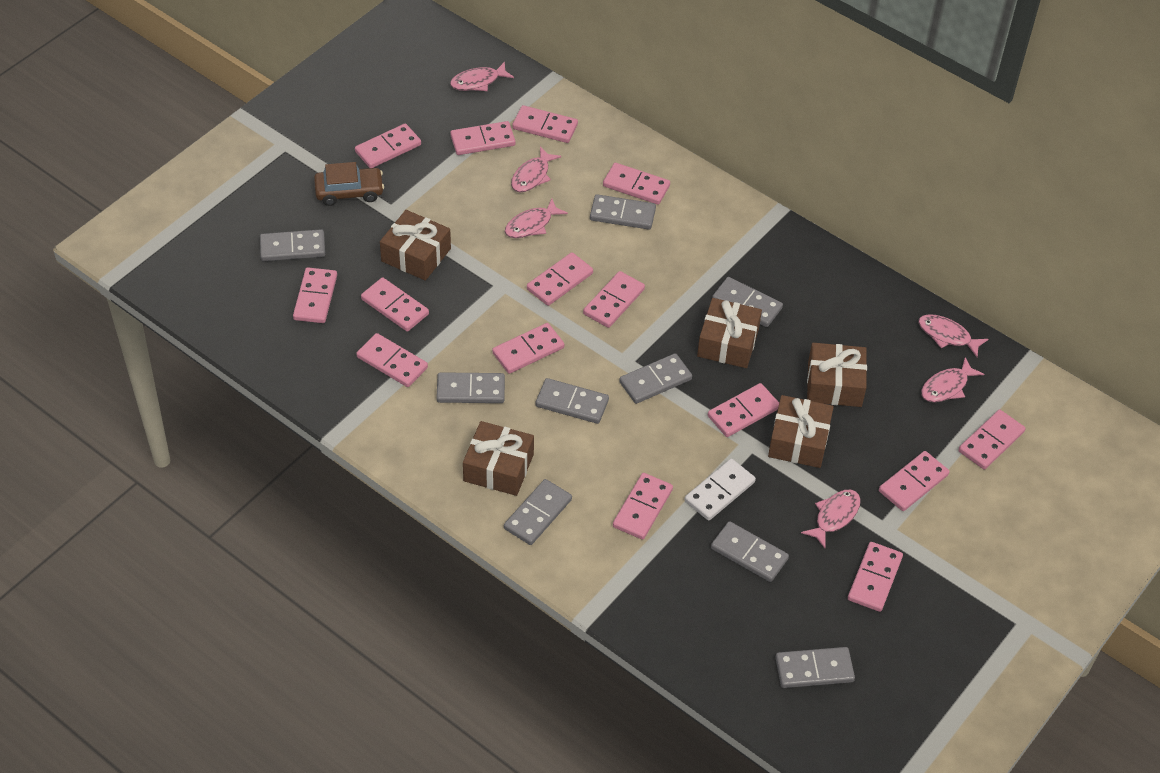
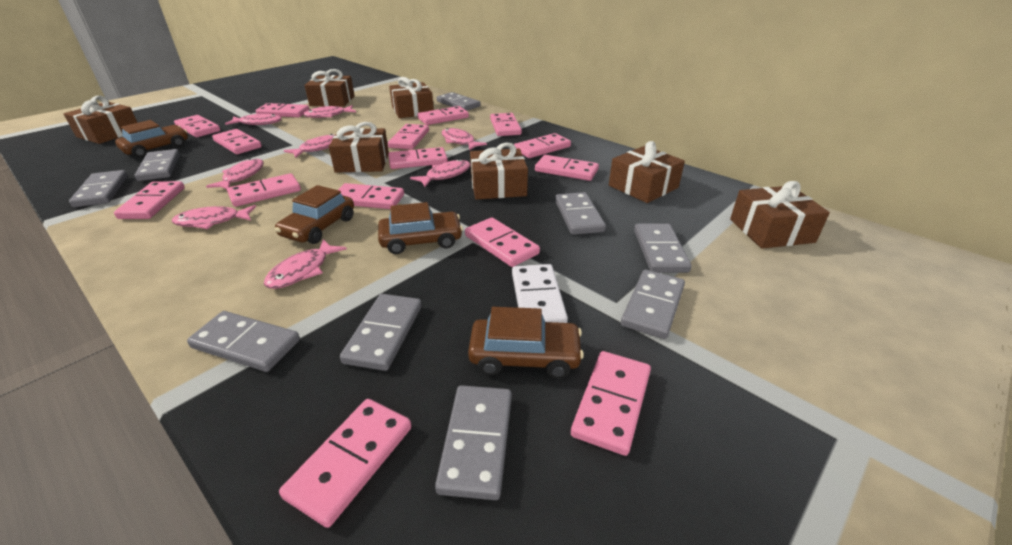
brown car: 1 -> 4
brown gift: 5 -> 7
pink fish: 6 -> 8

